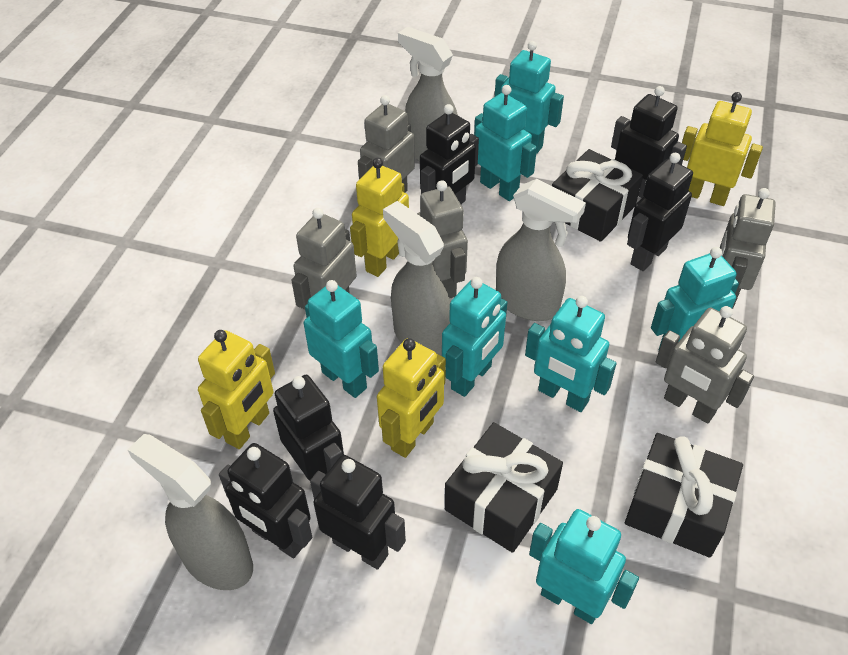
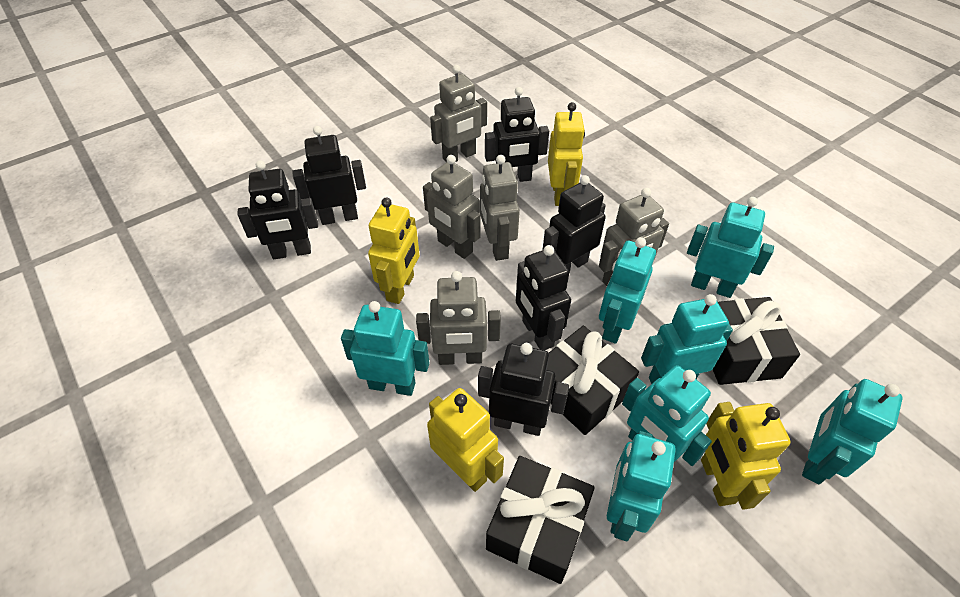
grey spray bottle: 4 -> 0

